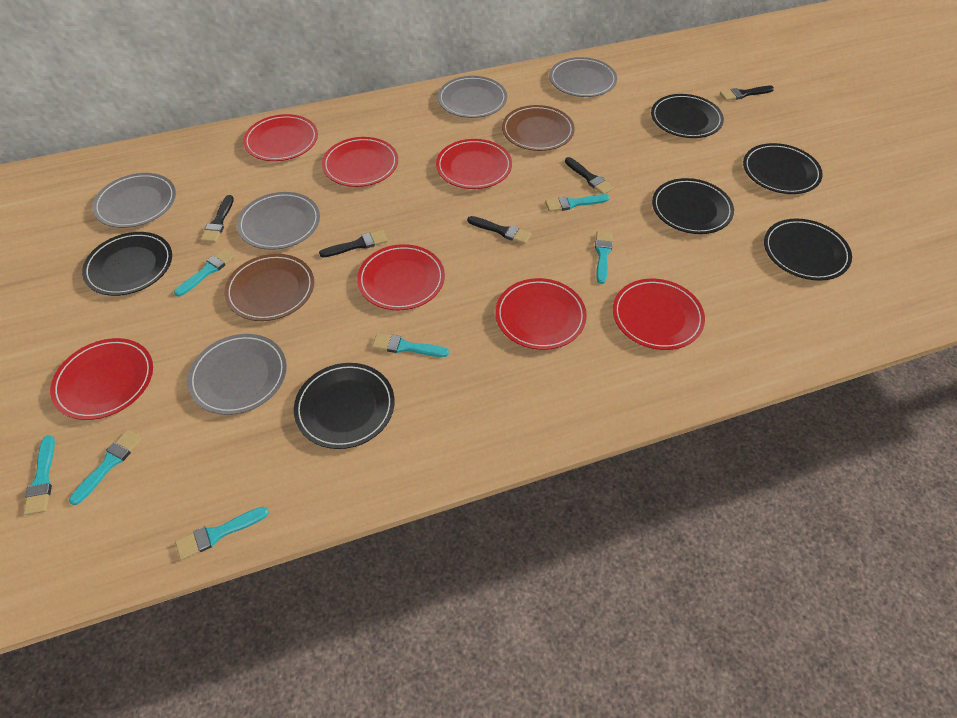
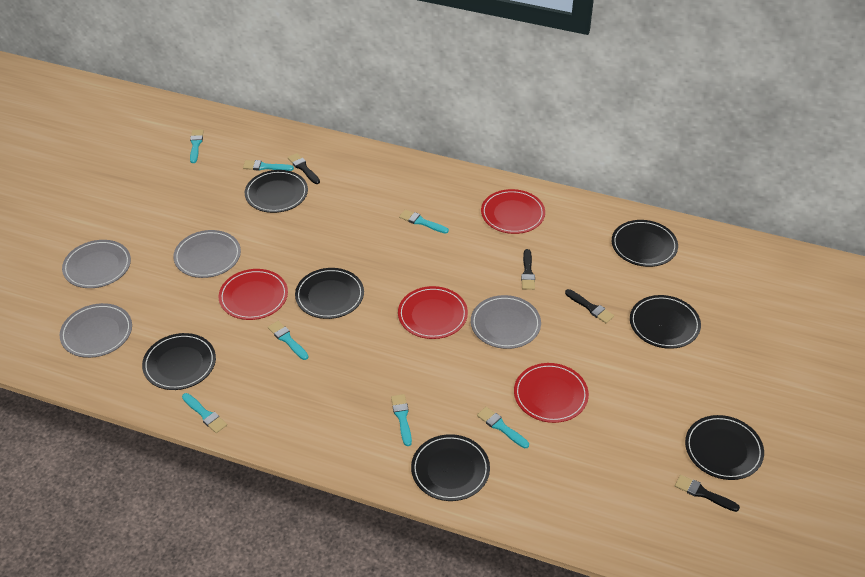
black brush: 5 -> 4
black plate: 6 -> 7
brown plate: 2 -> 0
grey plate: 5 -> 4
red plate: 7 -> 4

